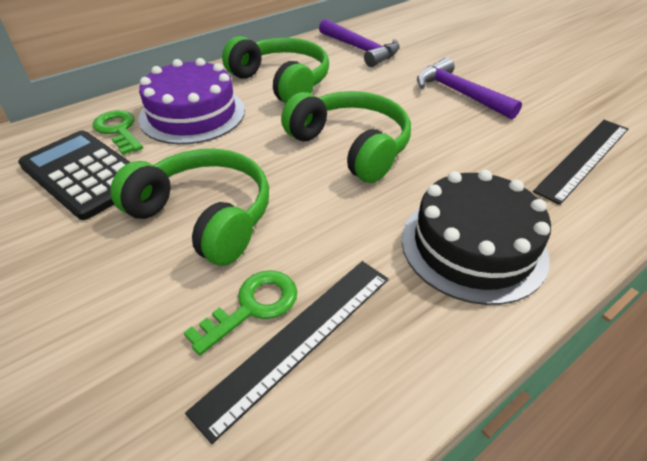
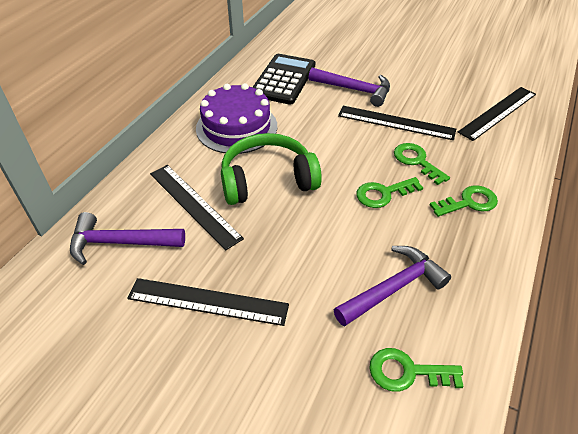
black cake: 1 -> 0
black ruler: 2 -> 4
green headphones: 3 -> 1
green key: 2 -> 4
purple hammer: 2 -> 3

